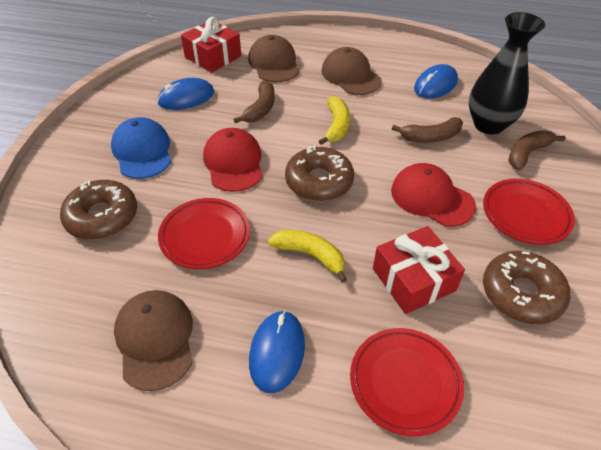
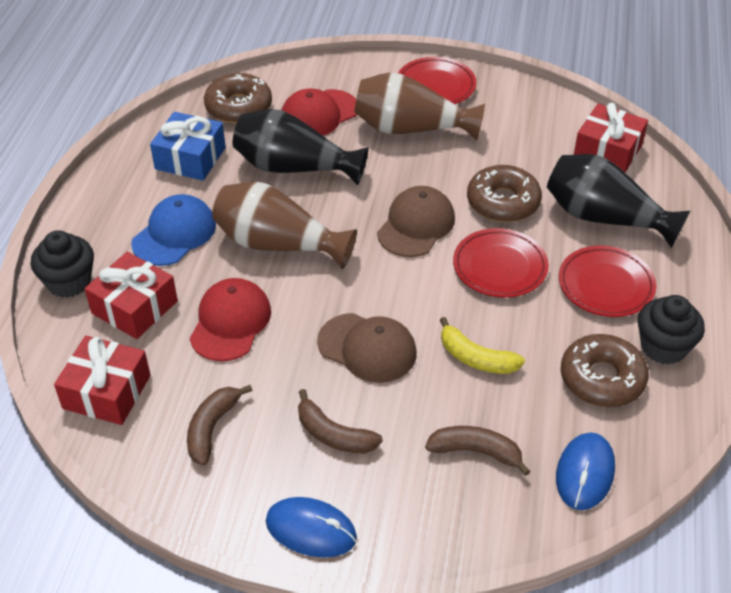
black cupcake: 0 -> 2
black vase: 1 -> 2
blue gift: 0 -> 1
blue mouse: 3 -> 2
brown cap: 3 -> 2
brown vase: 0 -> 2
red gift: 2 -> 3
yellow banana: 2 -> 1

